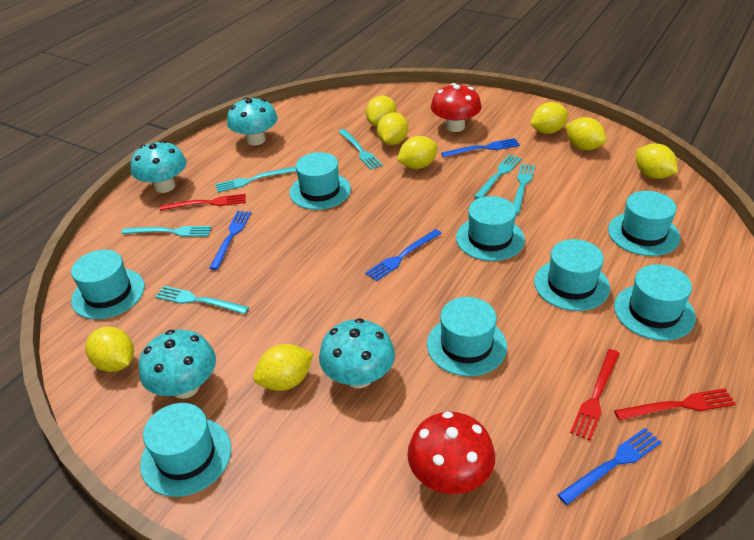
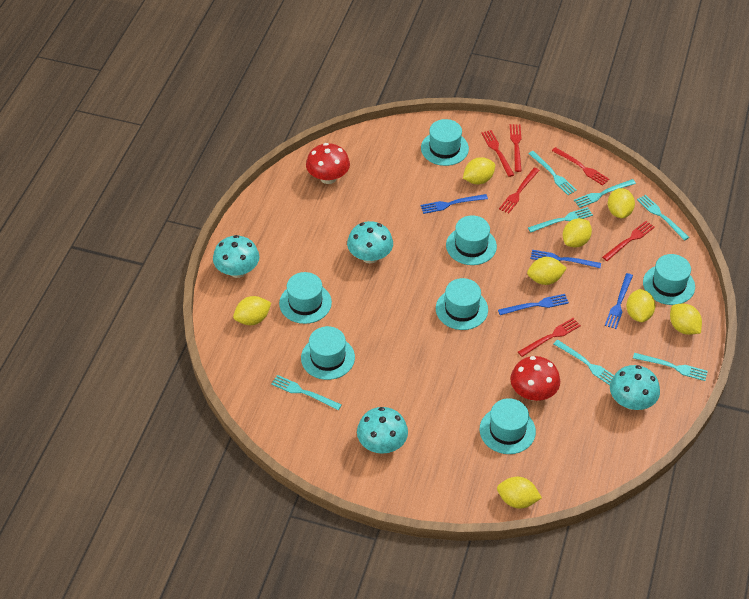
red fork: 3 -> 6
turquoise fork: 6 -> 7
turquoise hat: 8 -> 7

